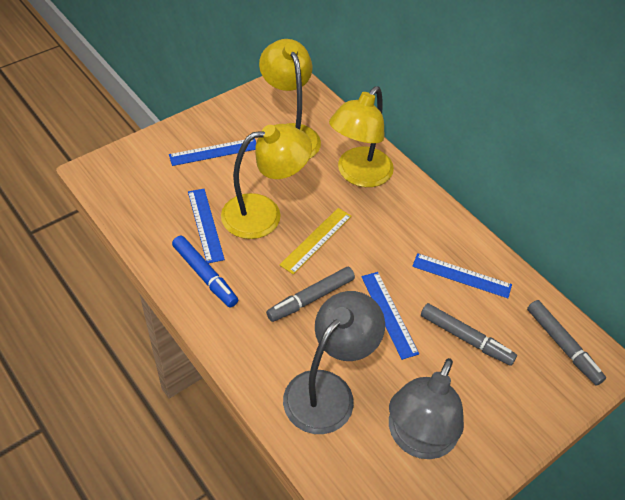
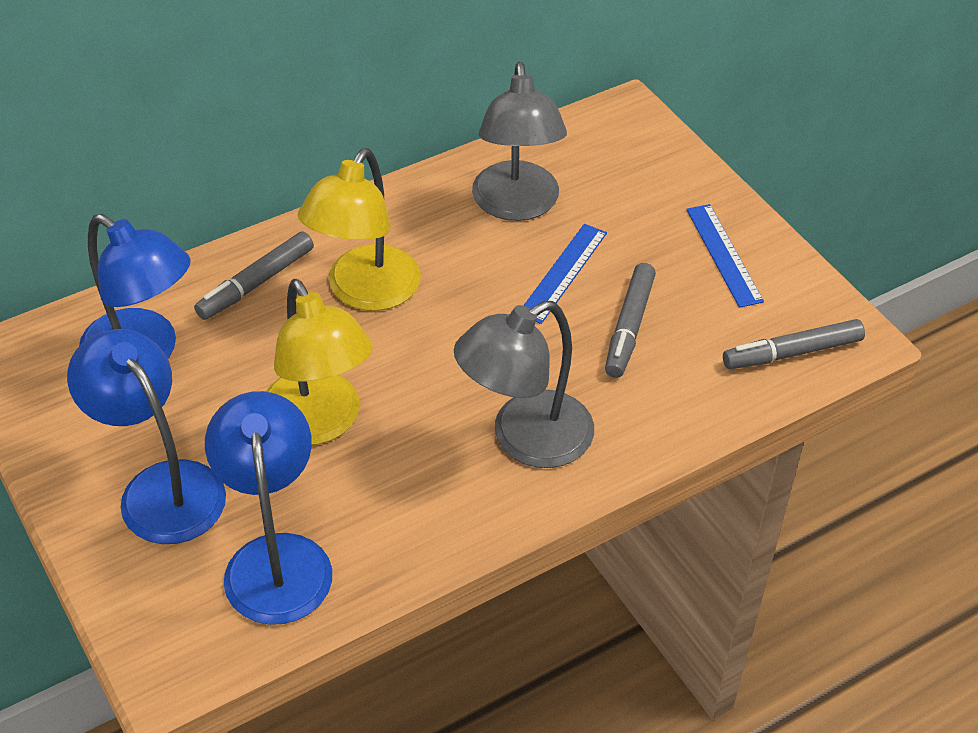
blue lamp: 0 -> 3
blue marker: 1 -> 0
blue ruler: 4 -> 2
yellow lamp: 3 -> 2
yellow ruler: 1 -> 0

